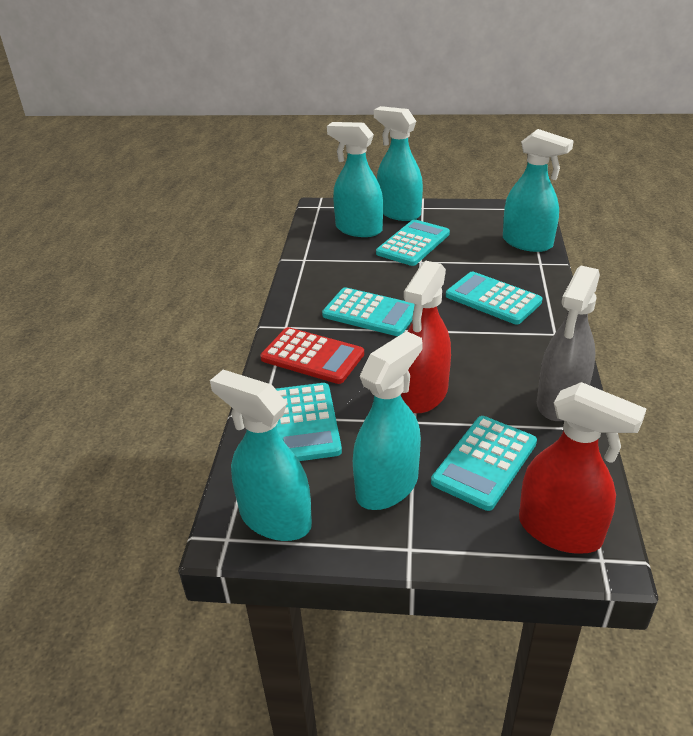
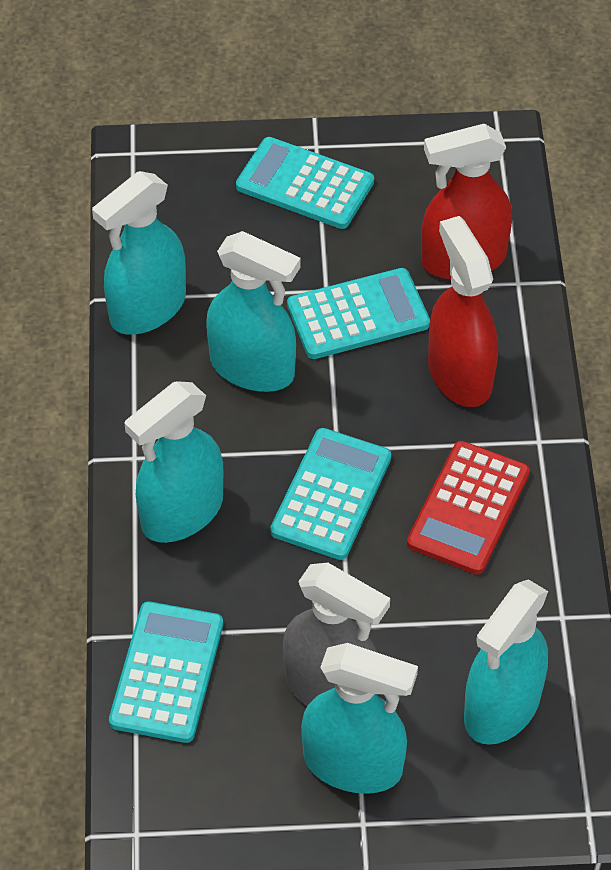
turquoise calculator: 5 -> 4

